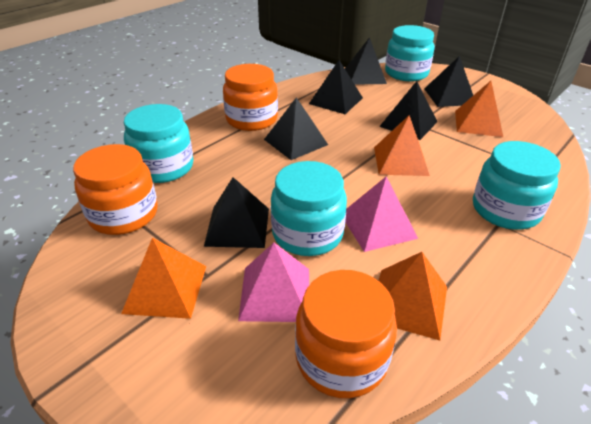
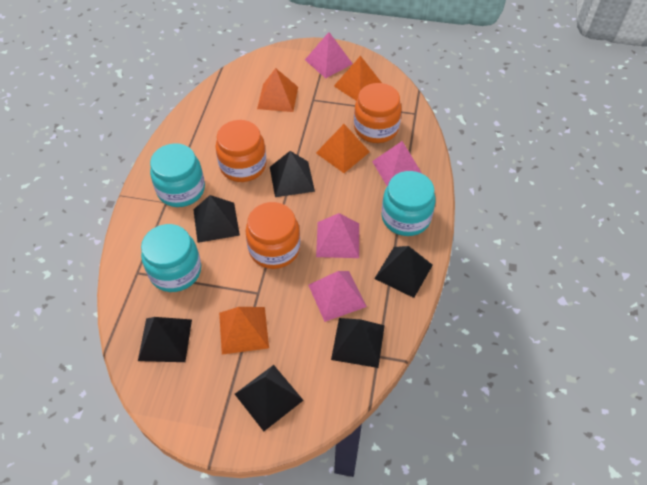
pink pyramid: 2 -> 4
turquoise jar: 4 -> 3

